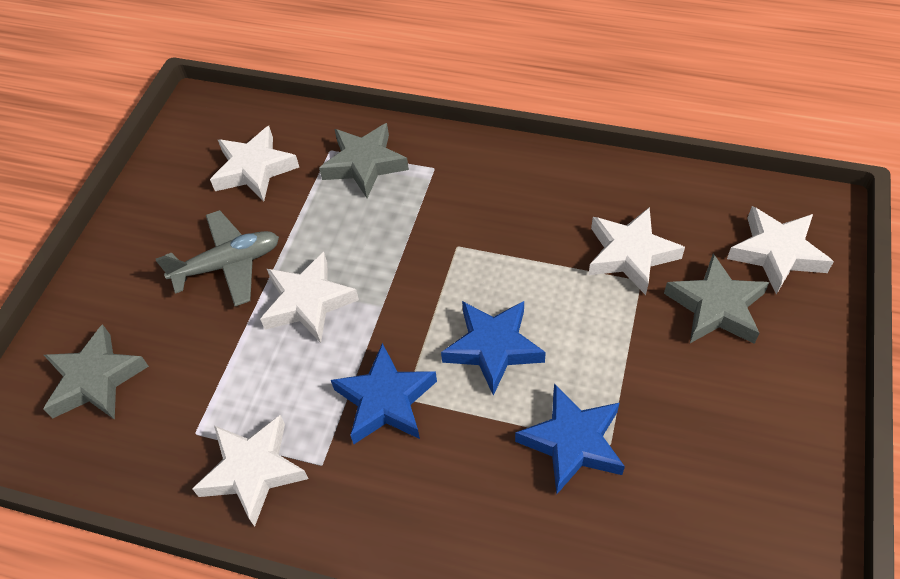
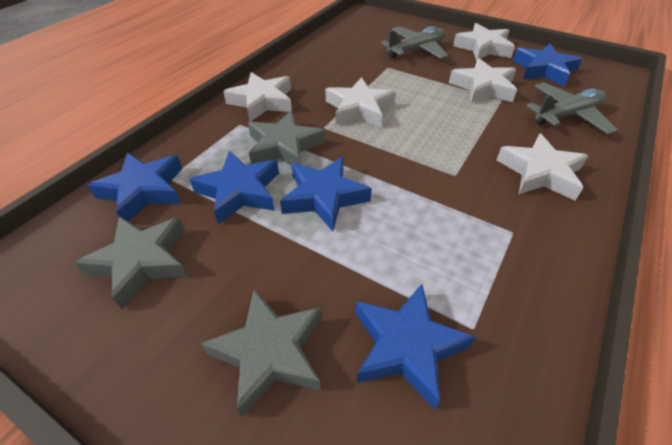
blue star: 3 -> 5
grey plane: 1 -> 2

